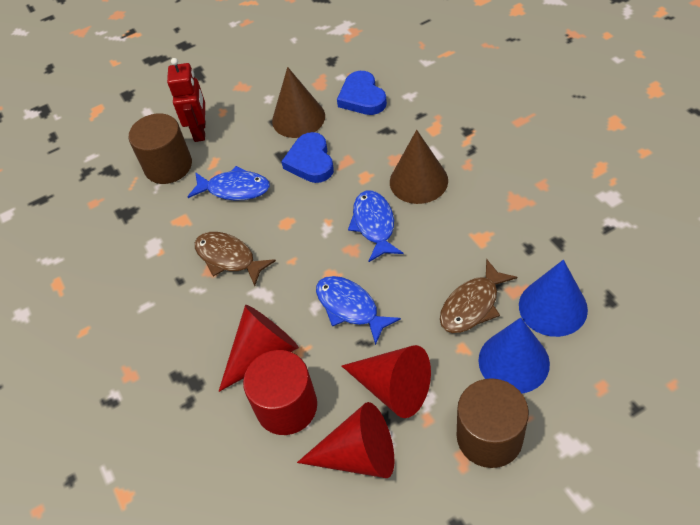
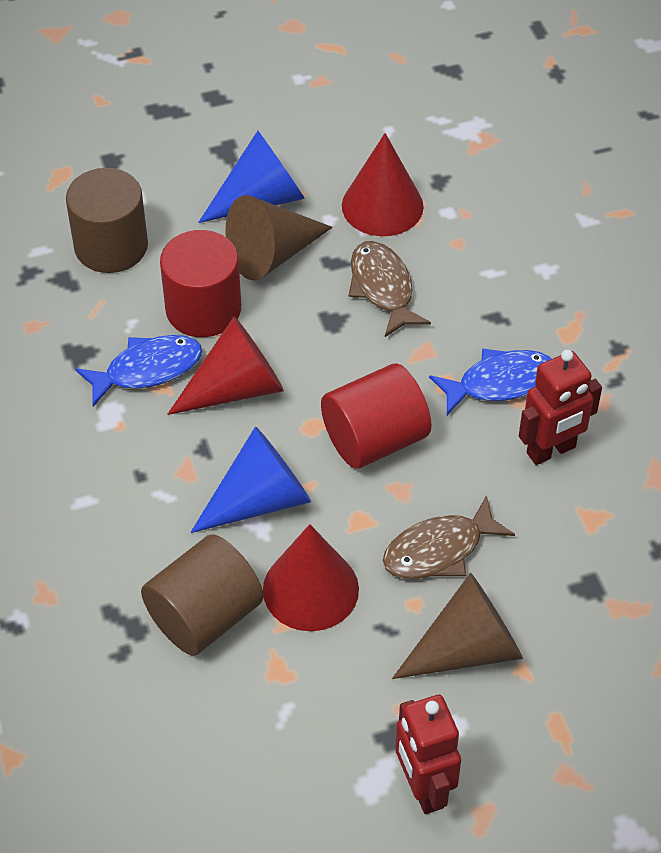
blue fish: 3 -> 2
blue heart: 2 -> 0
red cylinder: 1 -> 2
red robot: 1 -> 2

